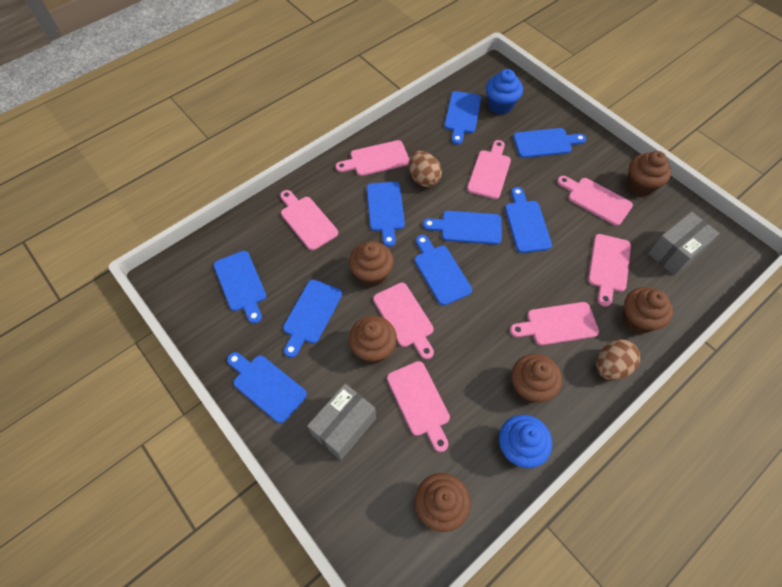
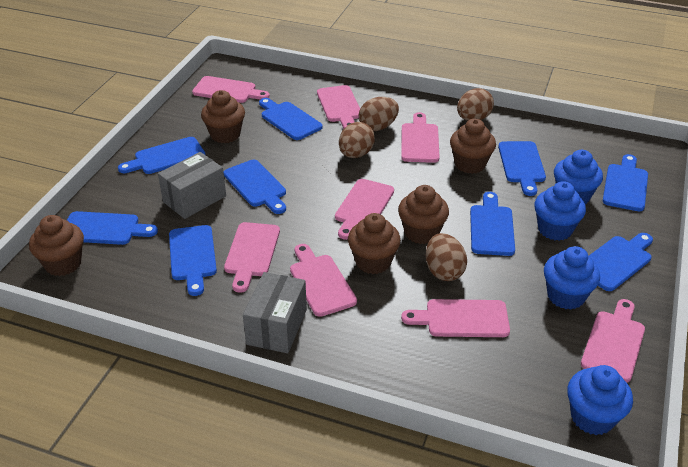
blue cupcake: 2 -> 4
brown cupcake: 6 -> 5
brown egg: 2 -> 4

